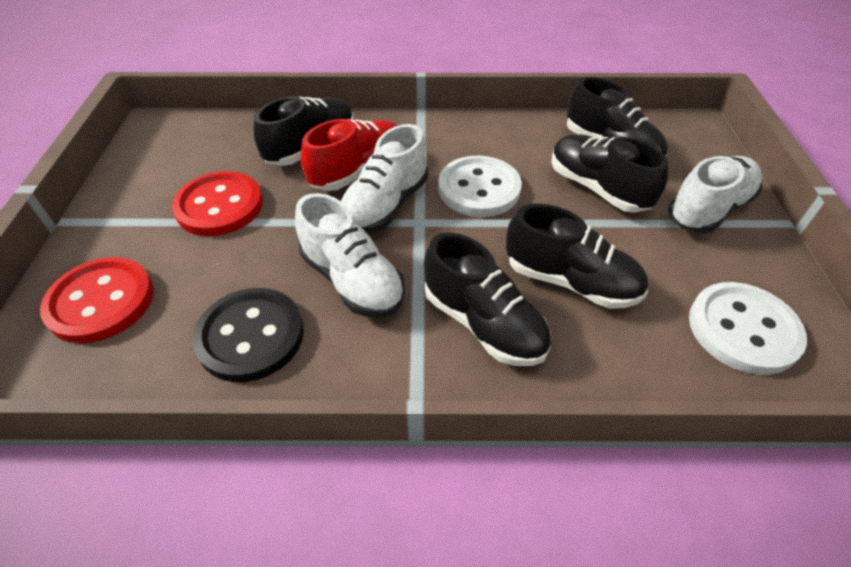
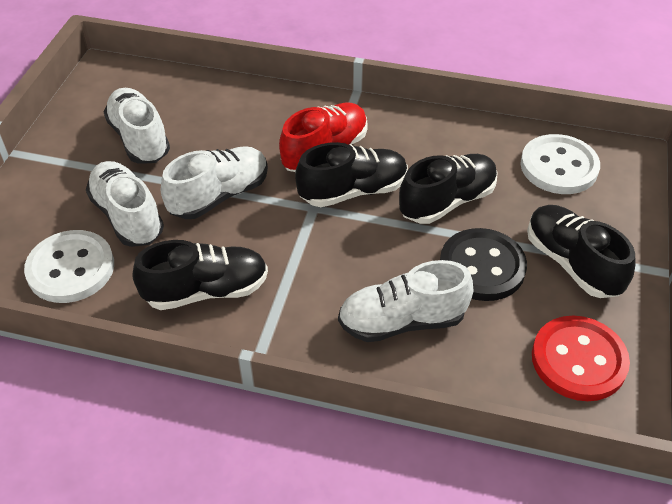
black shoe: 5 -> 4
red button: 2 -> 1
white shoe: 3 -> 4

